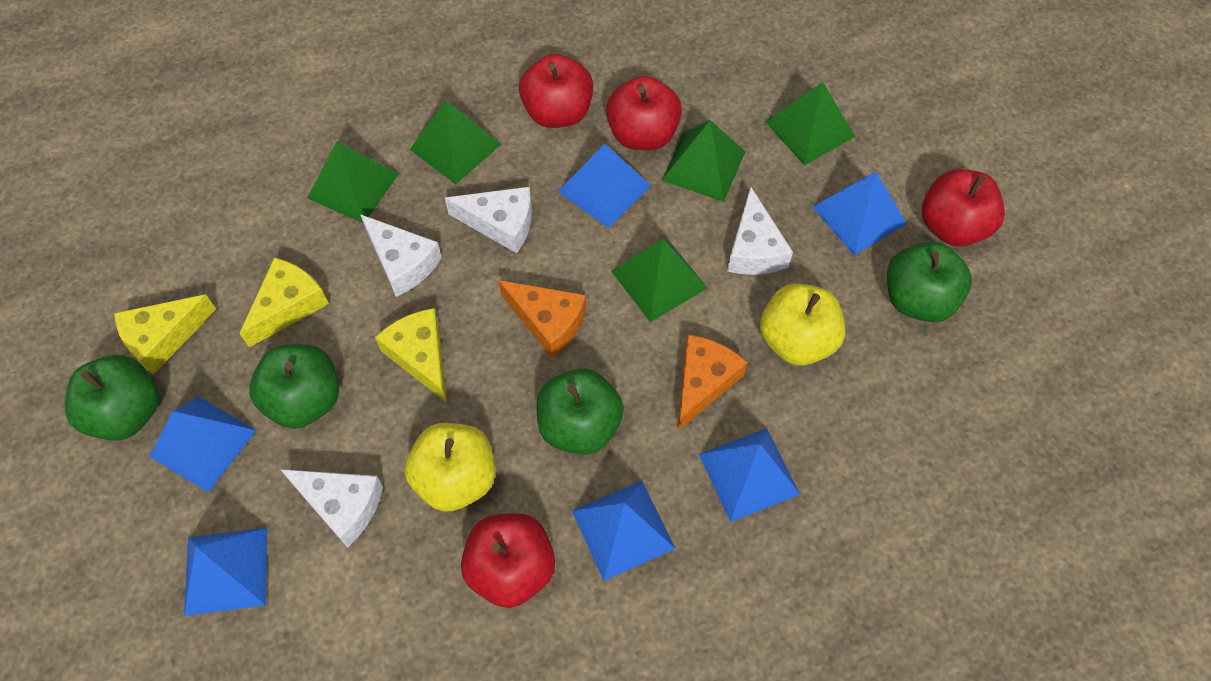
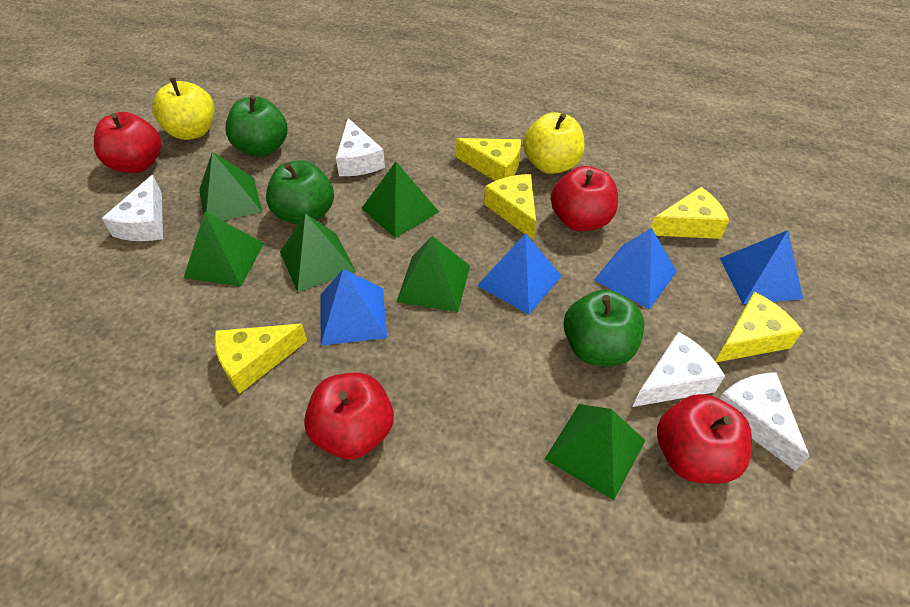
blue pyramid: 6 -> 4
green apple: 4 -> 3
green pyramid: 5 -> 6
orange cheese: 2 -> 0
yellow cheese: 3 -> 5

